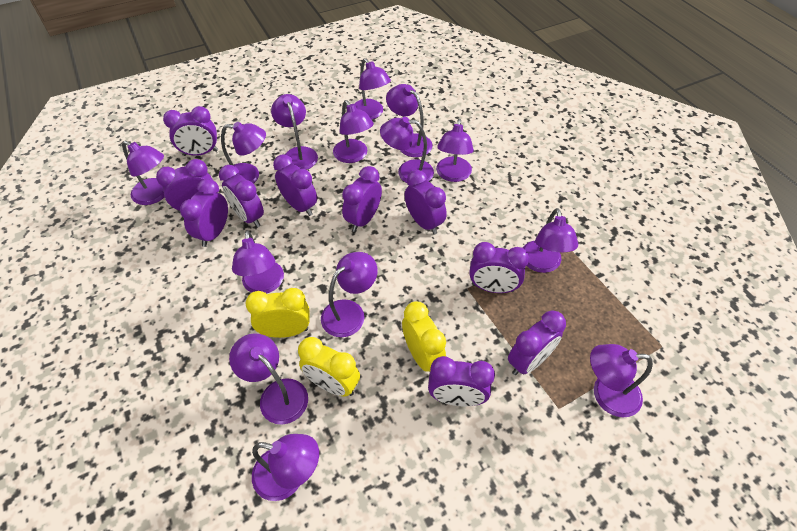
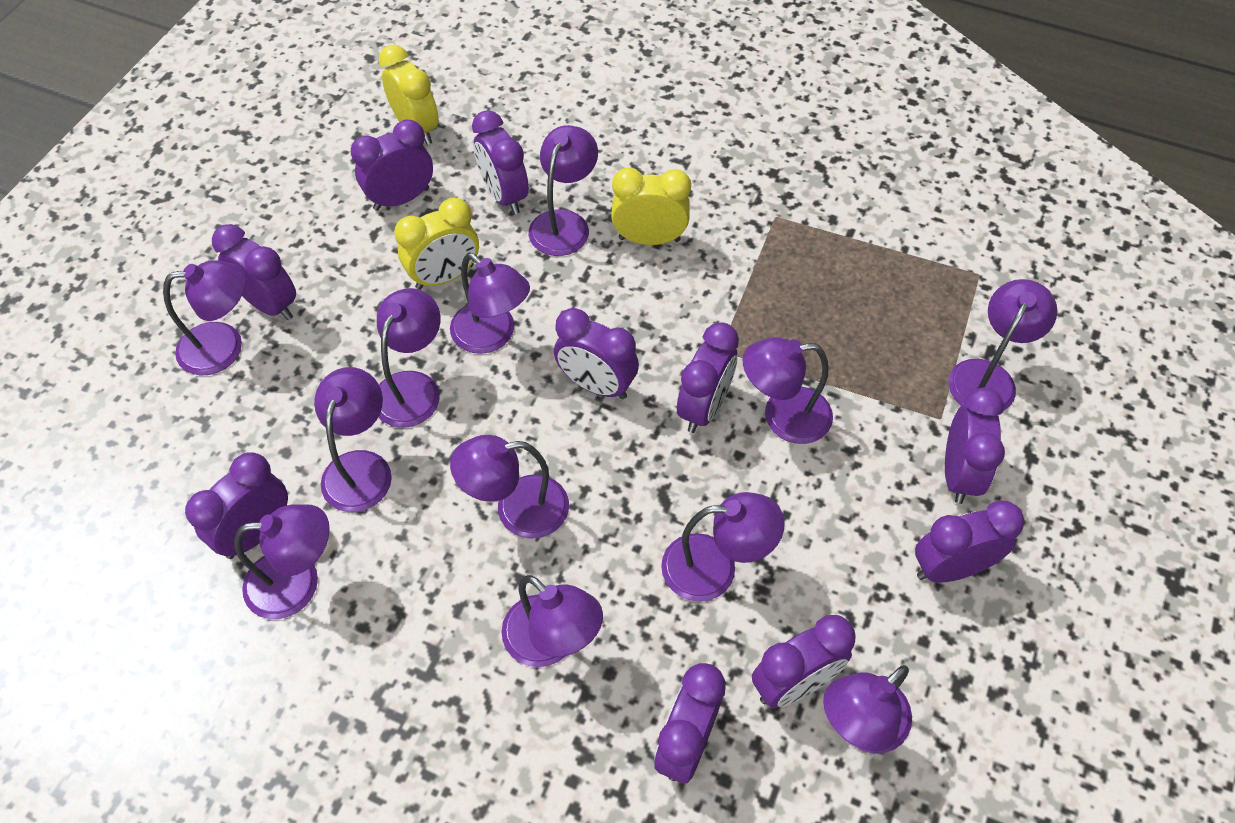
purple lamp: 14 -> 12

